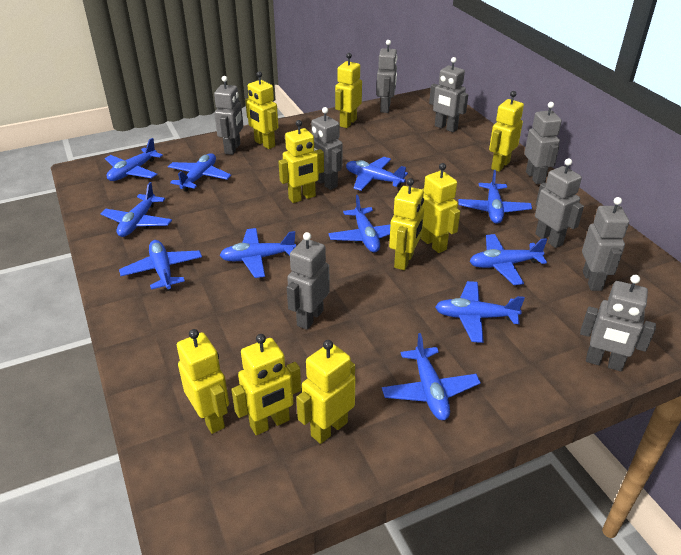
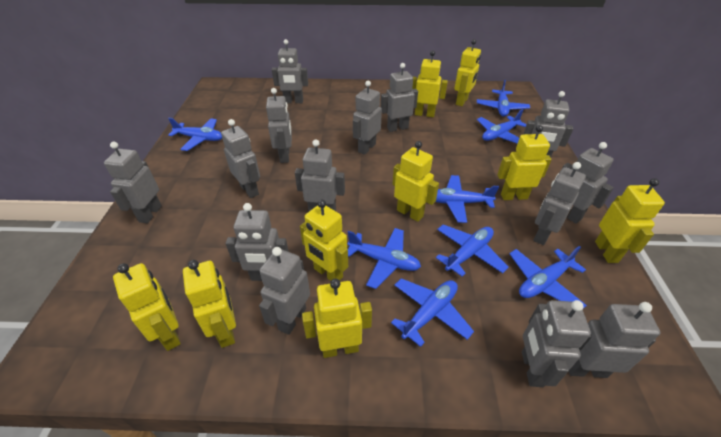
blue plane: 11 -> 8
grey robot: 9 -> 14

